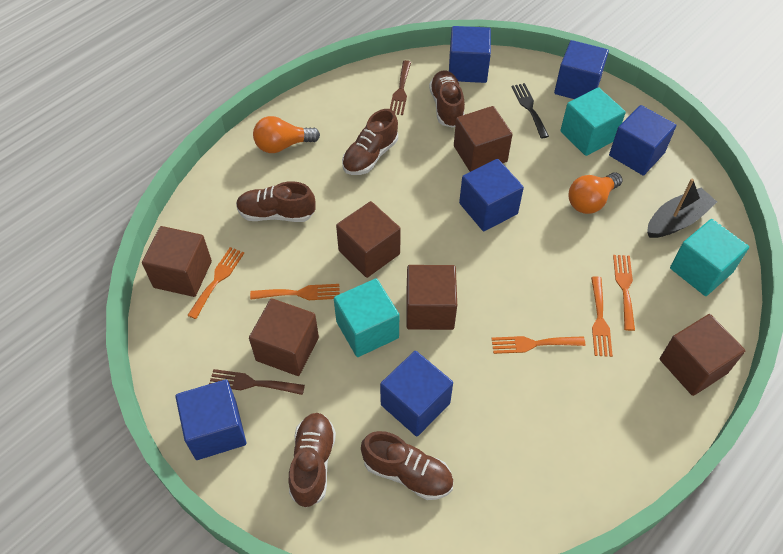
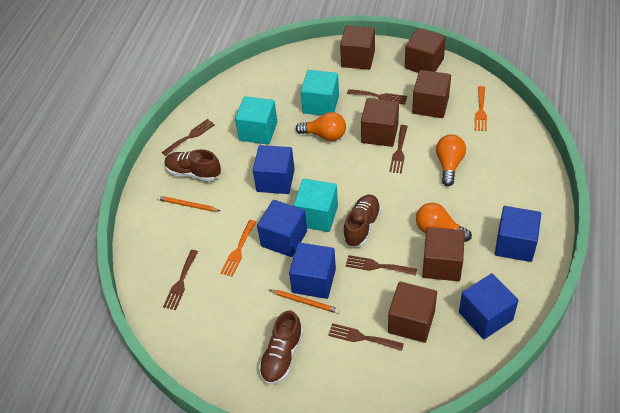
black boat: 1 -> 0
black fork: 1 -> 0
blue cube: 6 -> 5
brown fork: 2 -> 6
brown shoe: 5 -> 3
orange fork: 5 -> 2
orange light bulb: 2 -> 3
orange pencil: 0 -> 2

